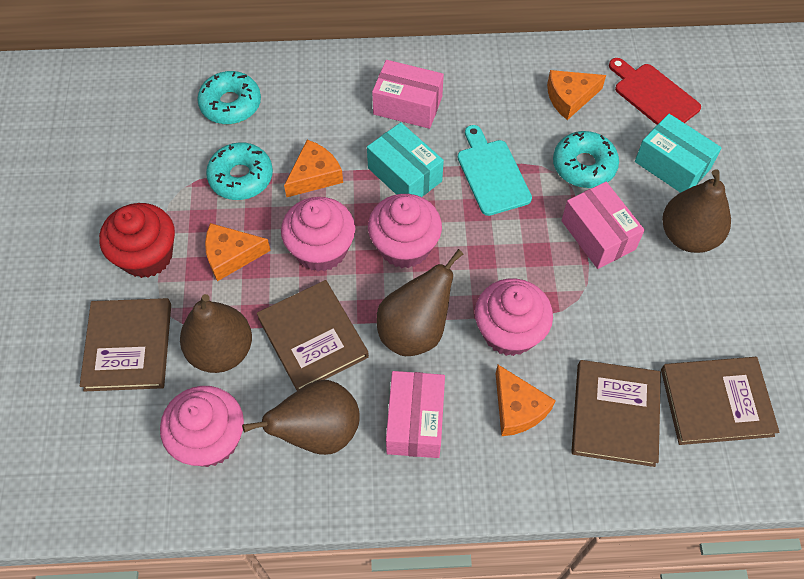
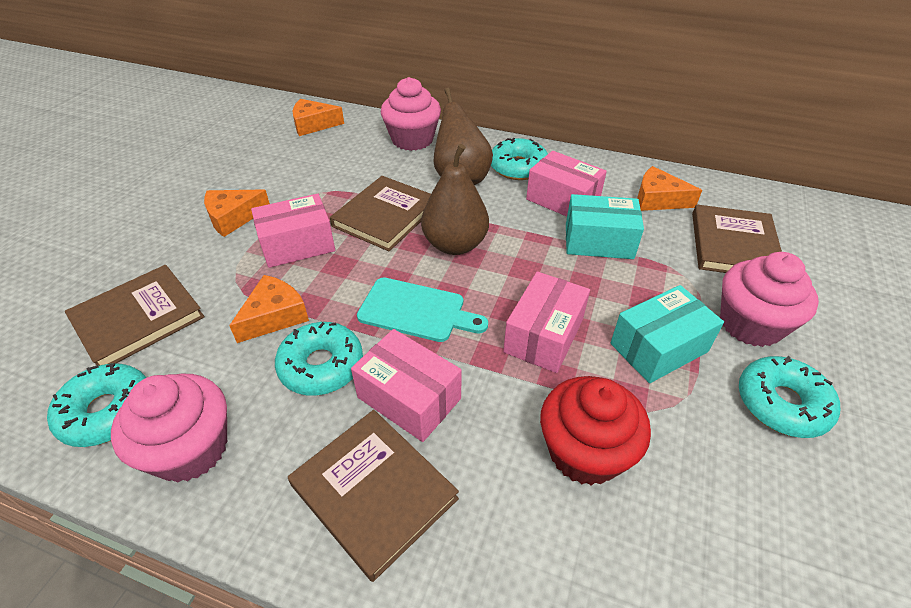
brown pear: 4 -> 2
pink box: 3 -> 4
pink cupcake: 4 -> 3
red cutting board: 1 -> 0
turquoise donut: 3 -> 4

